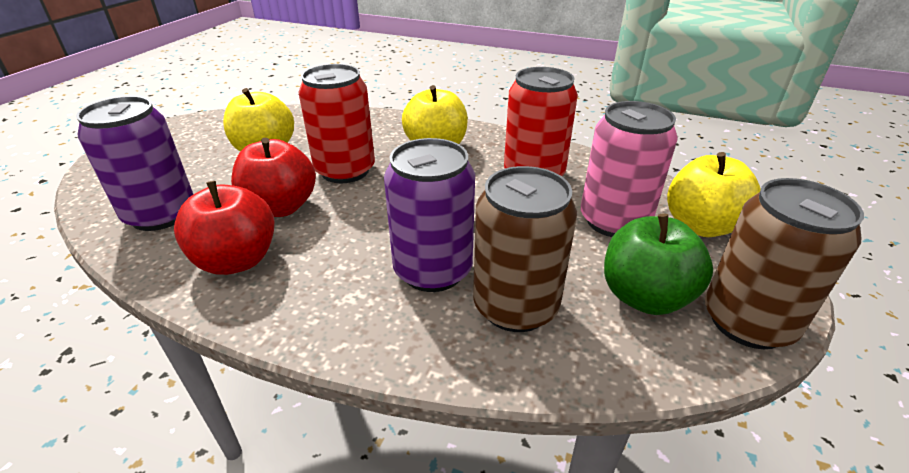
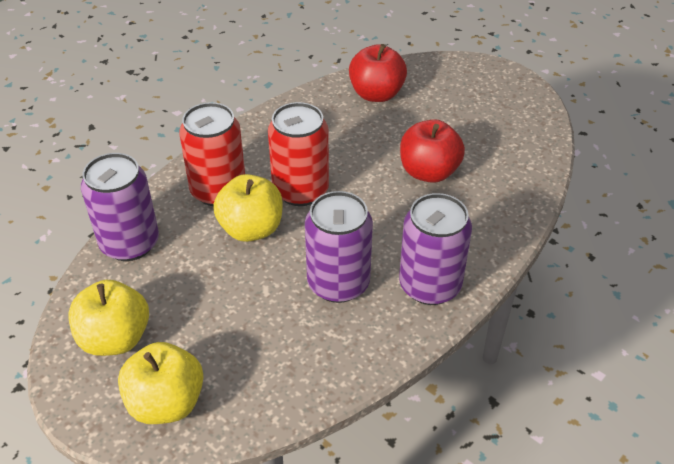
brown can: 2 -> 0
green apple: 1 -> 0
pink can: 1 -> 0
purple can: 2 -> 3

